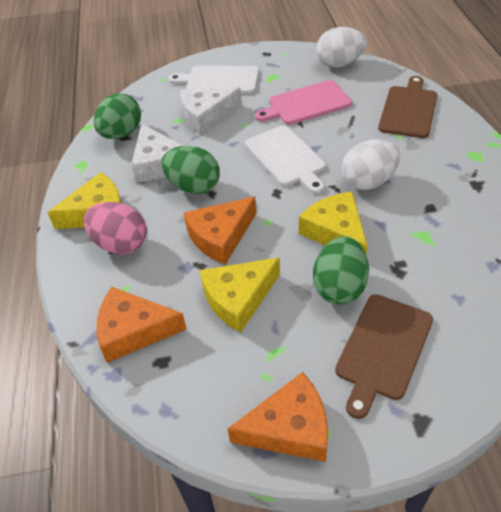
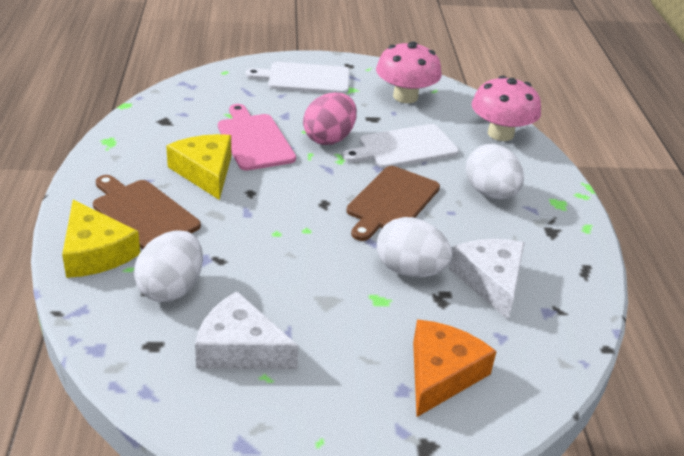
green egg: 3 -> 0
orange cheese: 3 -> 1
pink mushroom: 0 -> 2
white egg: 2 -> 3
yellow cheese: 3 -> 2

